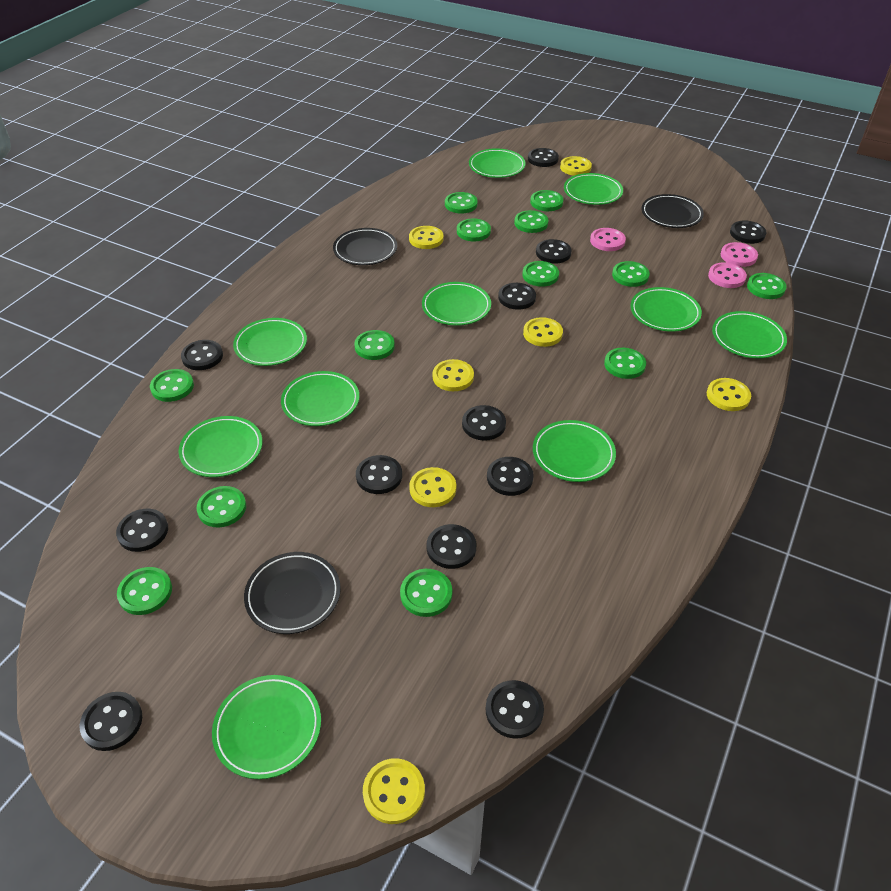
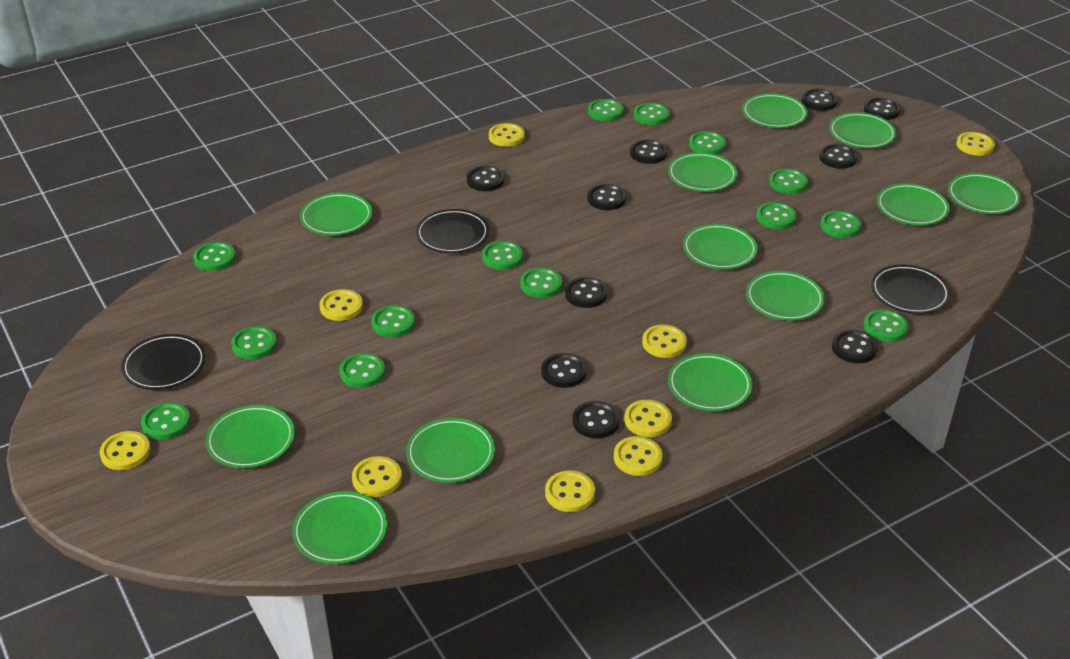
black button: 12 -> 10
green button: 13 -> 14
green plate: 10 -> 12
pink button: 3 -> 0
yellow button: 7 -> 9

